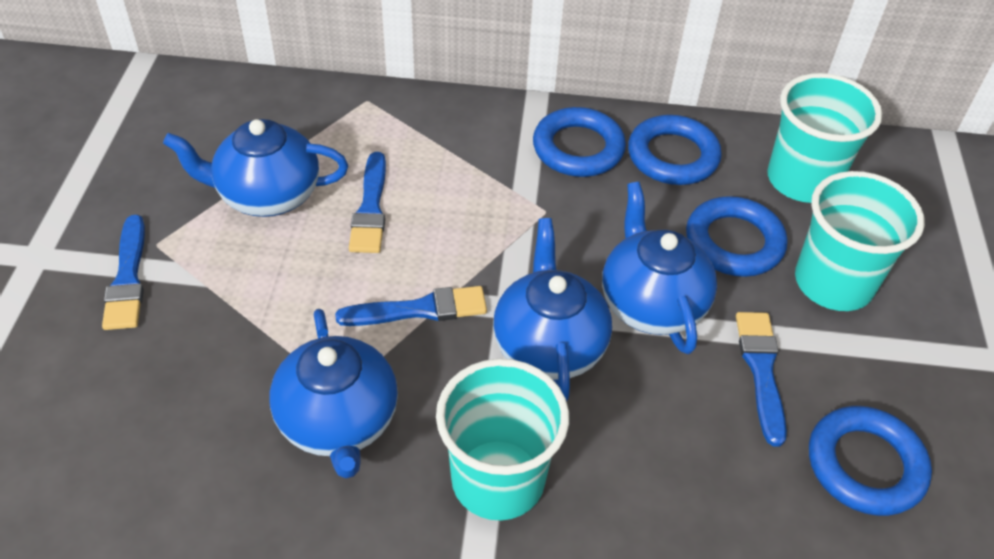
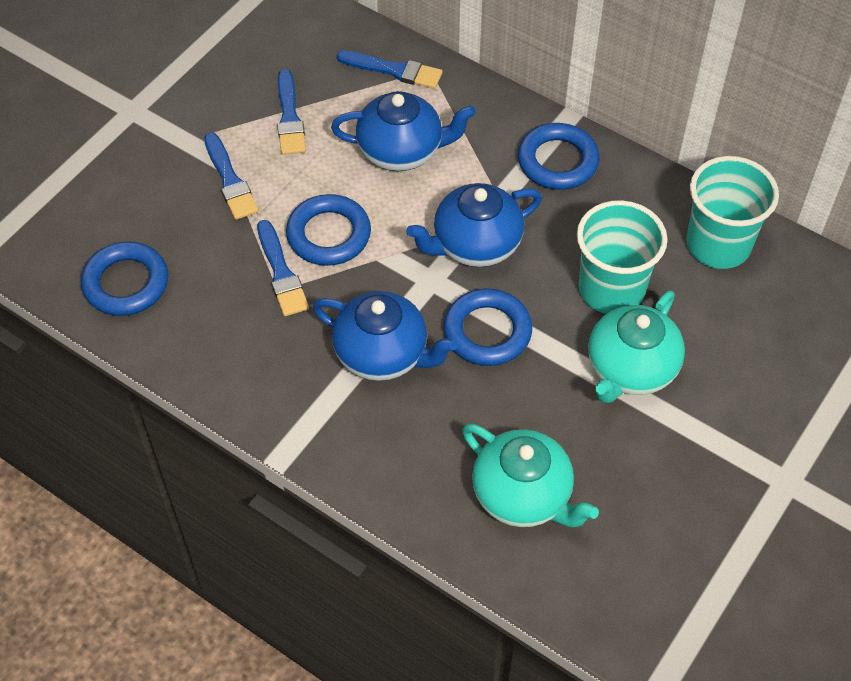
blue teapot: 4 -> 3
turquoise cup: 3 -> 2
turquoise teapot: 0 -> 2

